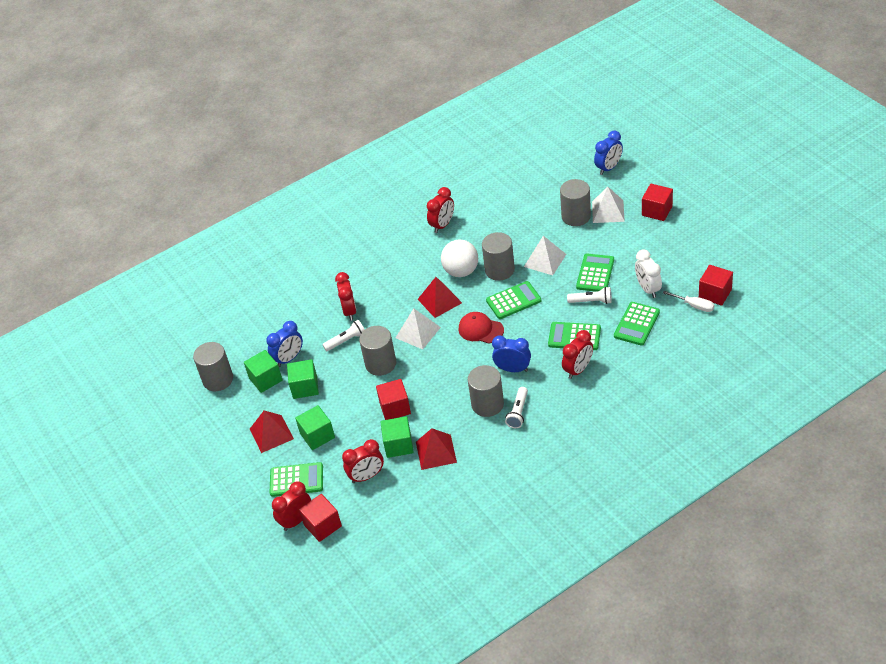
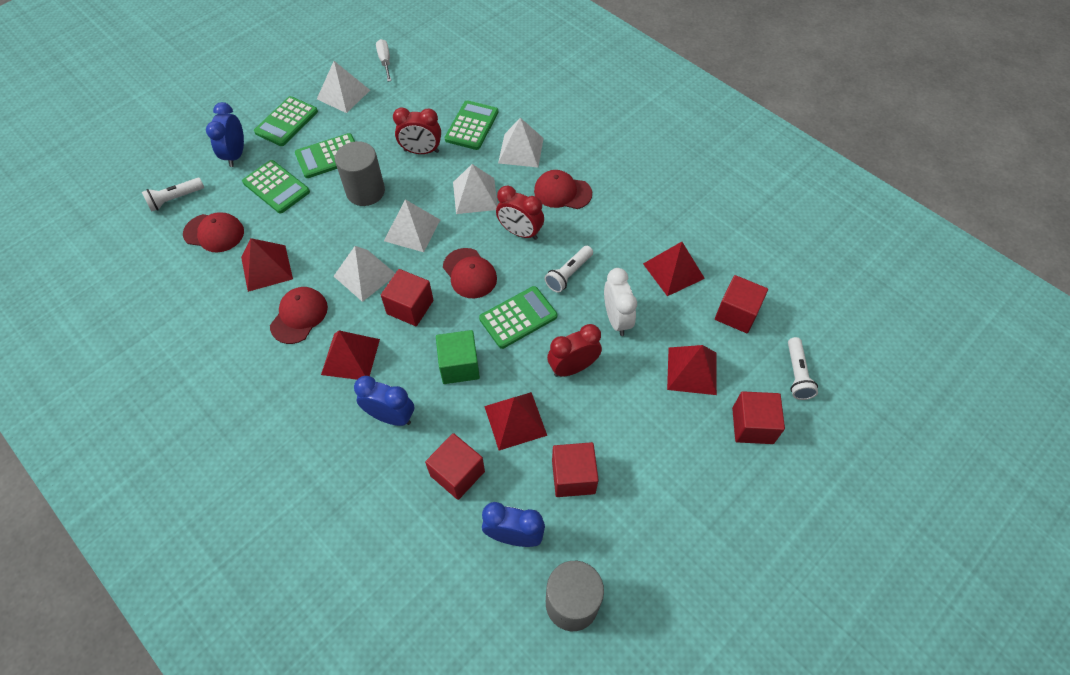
green cube: 4 -> 1
grey cylinder: 5 -> 2
red cap: 1 -> 4
red clock: 5 -> 3
red cube: 4 -> 5
red pyramid: 3 -> 5
white ball: 1 -> 0
white pyramid: 3 -> 5

